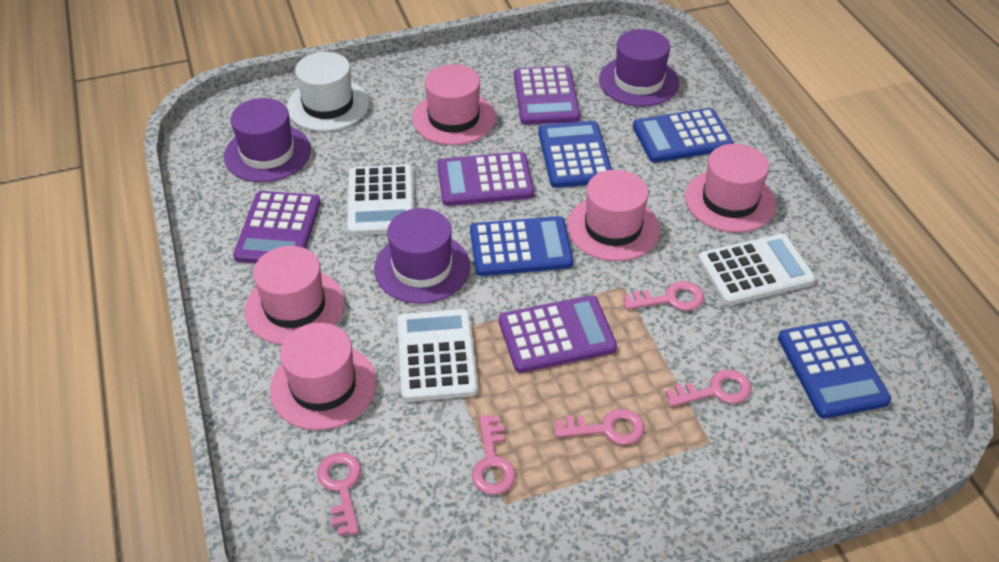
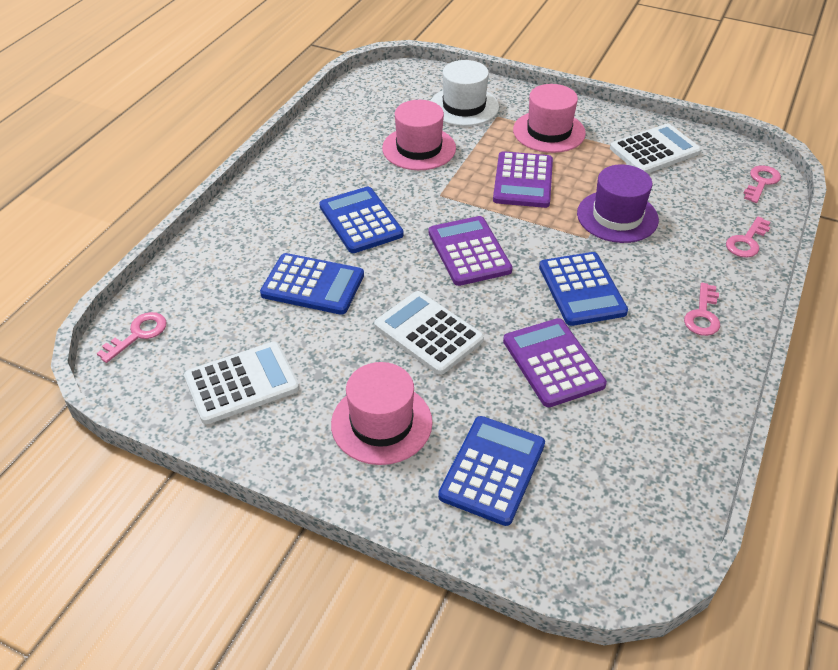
pink hat: 5 -> 3
pink key: 5 -> 4
purple calculator: 4 -> 3
purple hat: 3 -> 1

